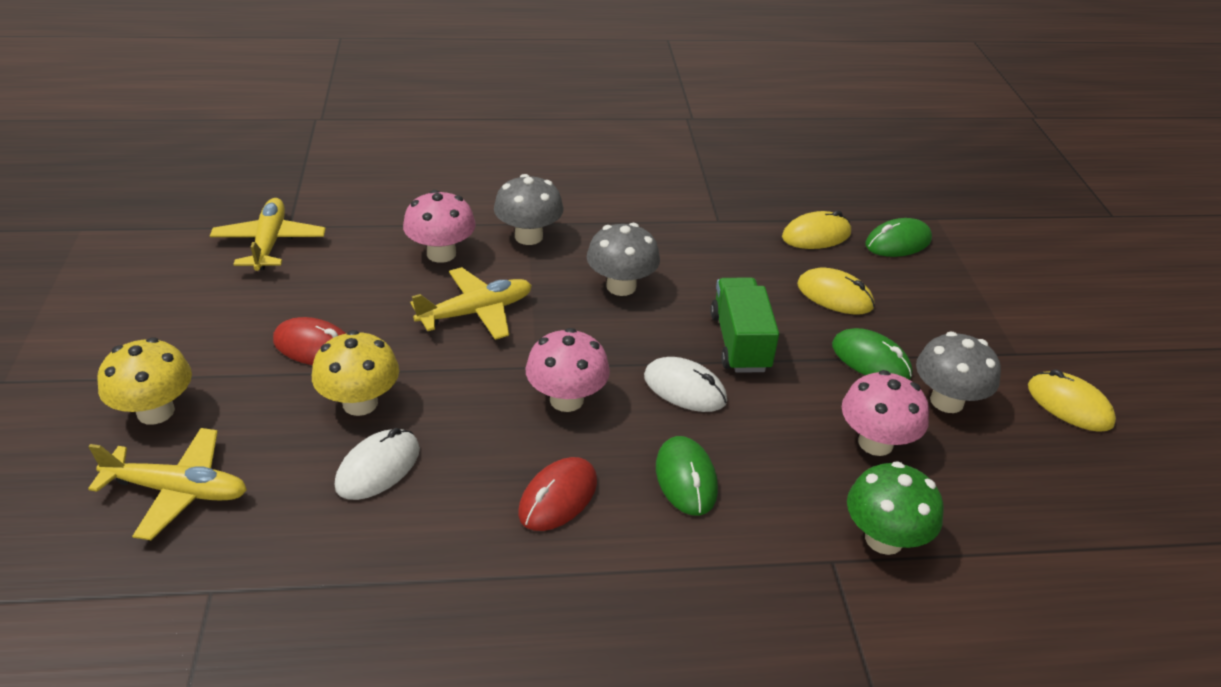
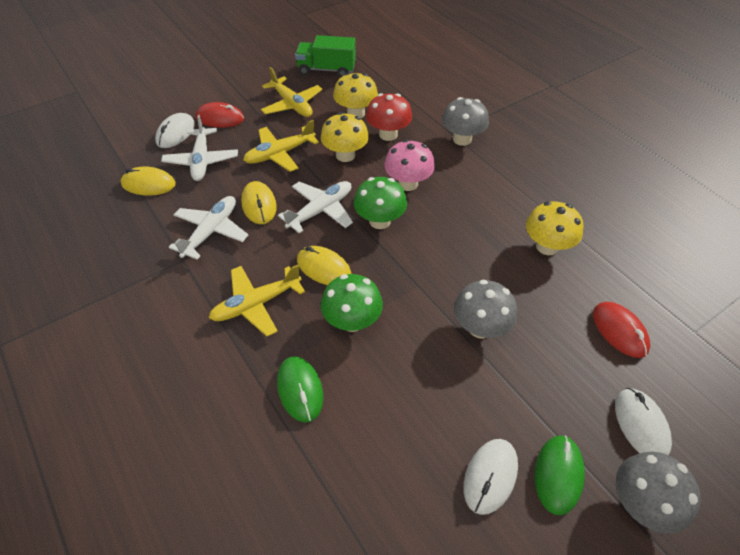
green mouse: 3 -> 2
green mushroom: 1 -> 2
pink mushroom: 3 -> 1
red mushroom: 0 -> 1
white mouse: 2 -> 3
white plane: 0 -> 3
yellow mushroom: 2 -> 3

